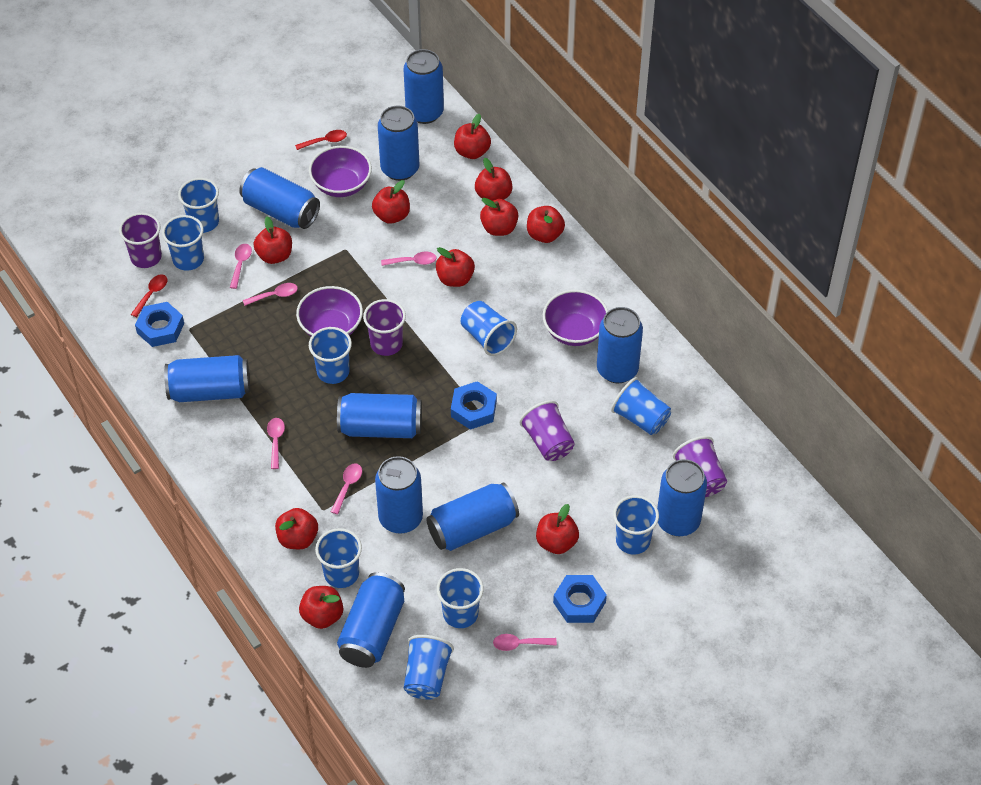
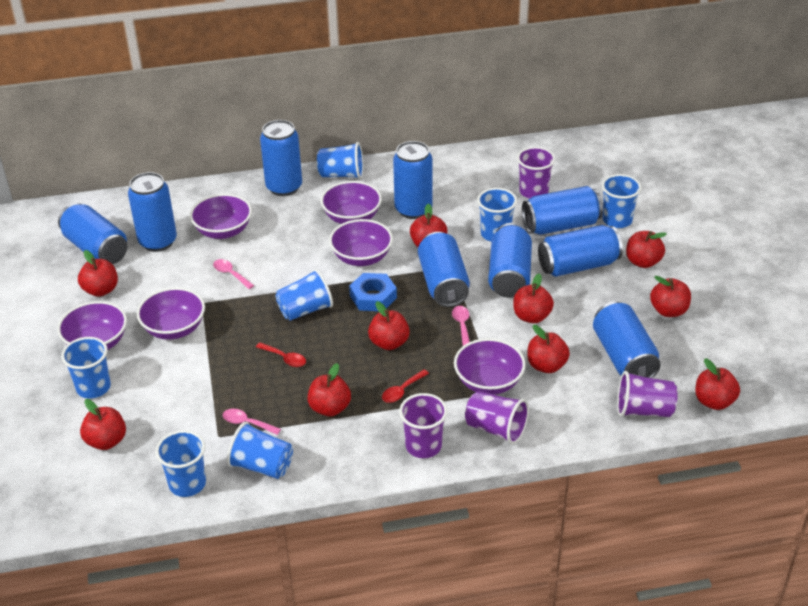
blue can: 10 -> 9
blue cup: 9 -> 7
blue nut: 3 -> 1
pink spoon: 6 -> 3
purple bowl: 3 -> 6

